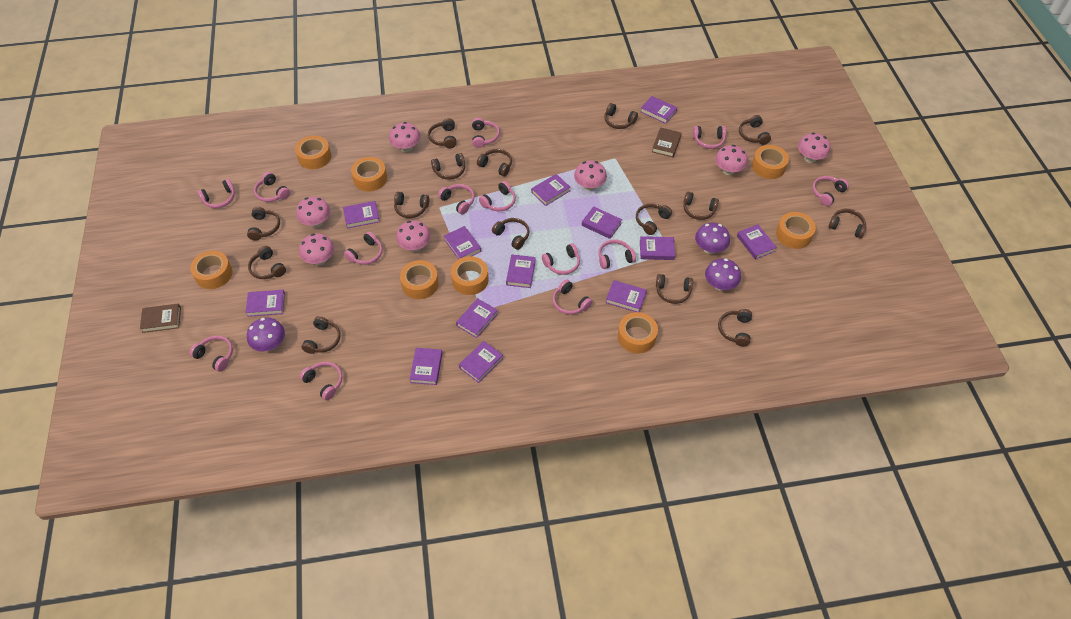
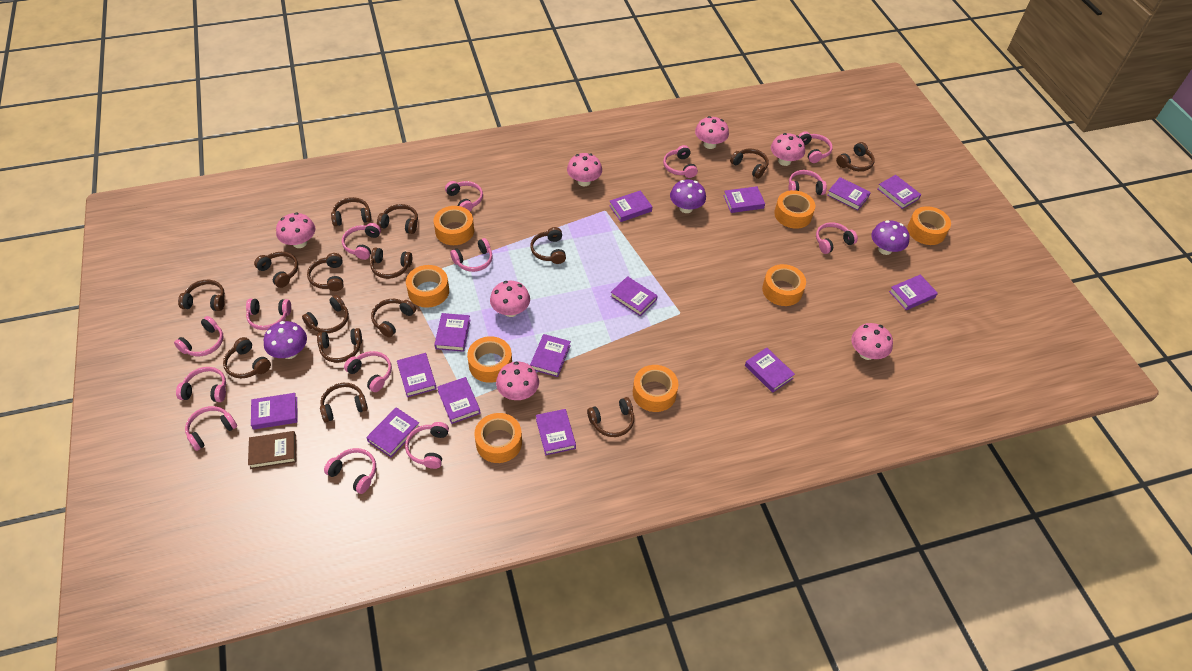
brown book: 2 -> 1
pink headphones: 13 -> 14
purple book: 13 -> 14

